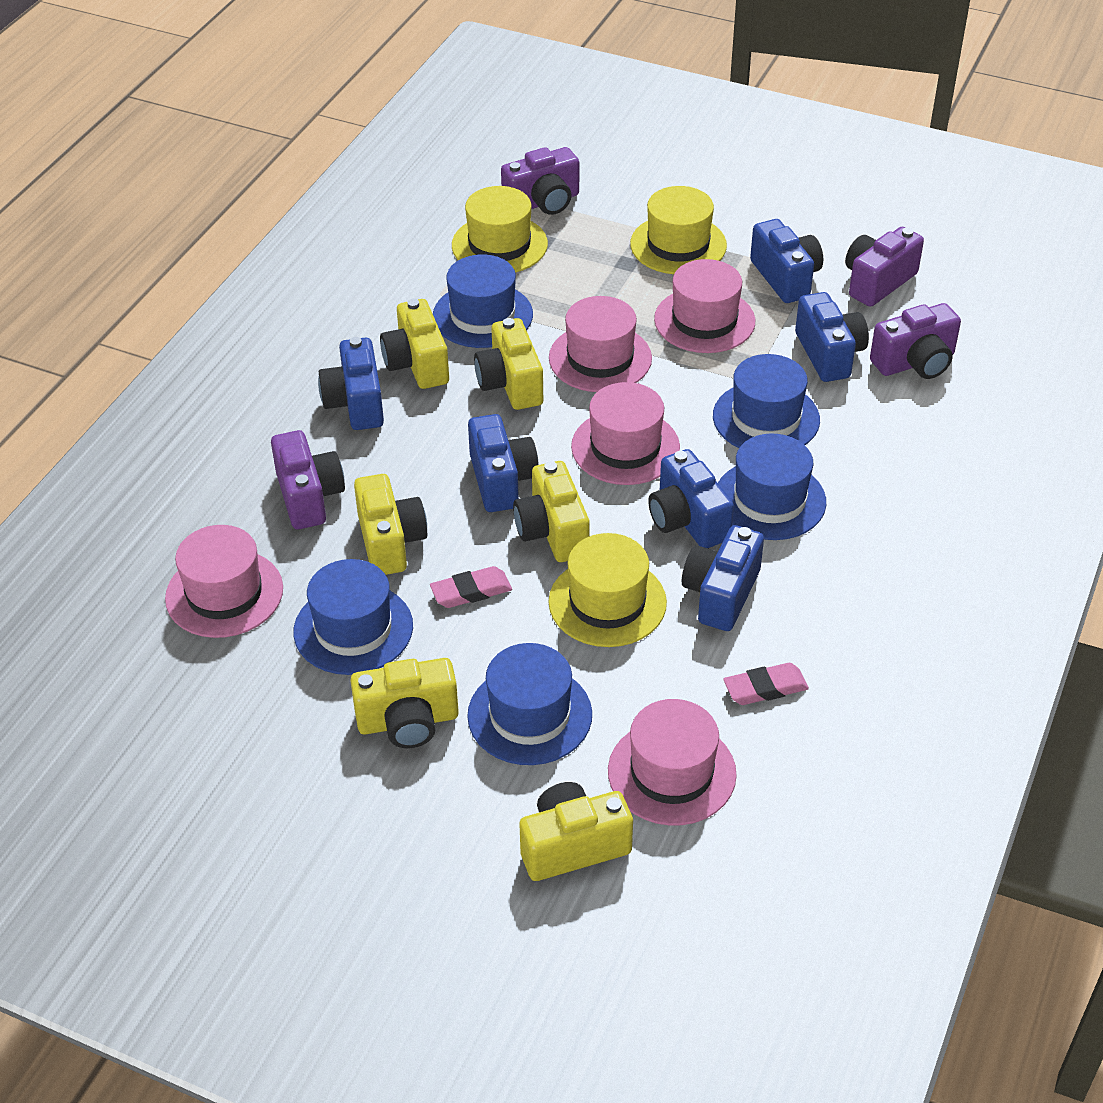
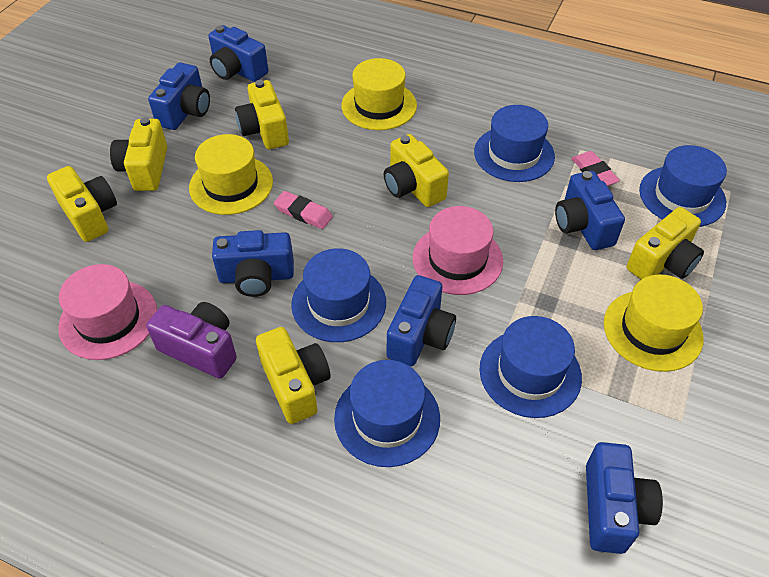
pink hat: 5 -> 2
purple camera: 4 -> 1

